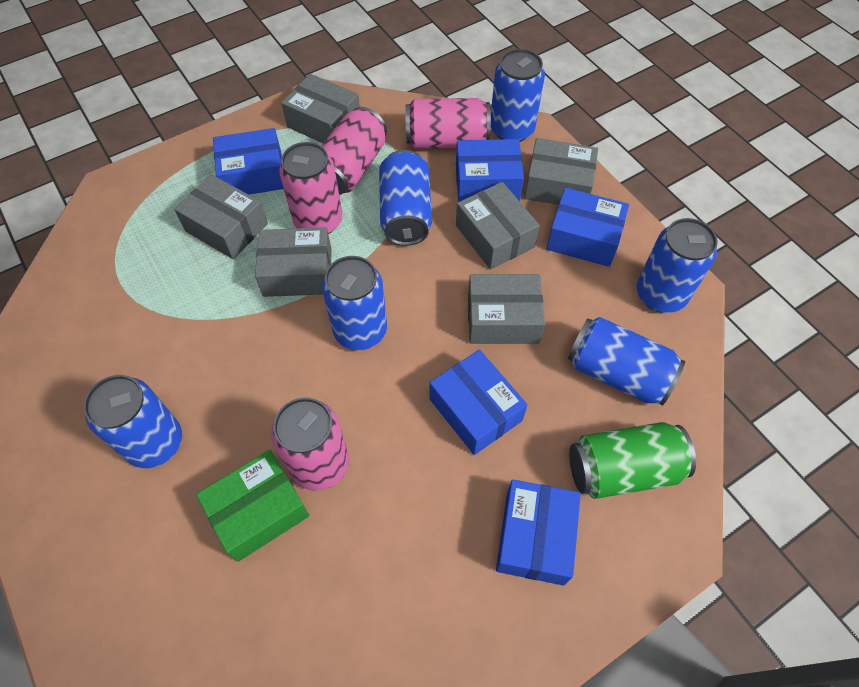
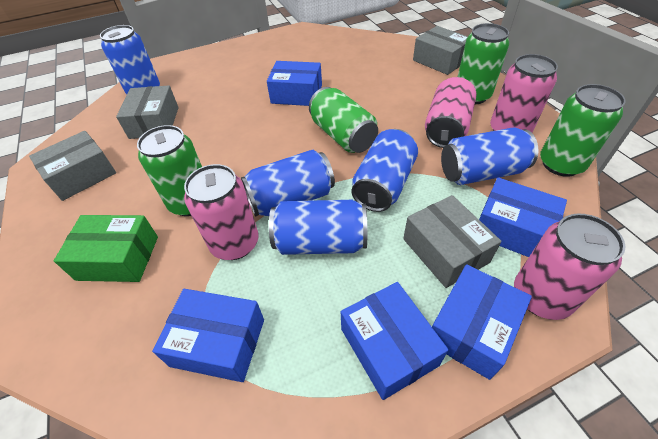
blue can: 6 -> 5
green can: 1 -> 4
grey box: 6 -> 4

